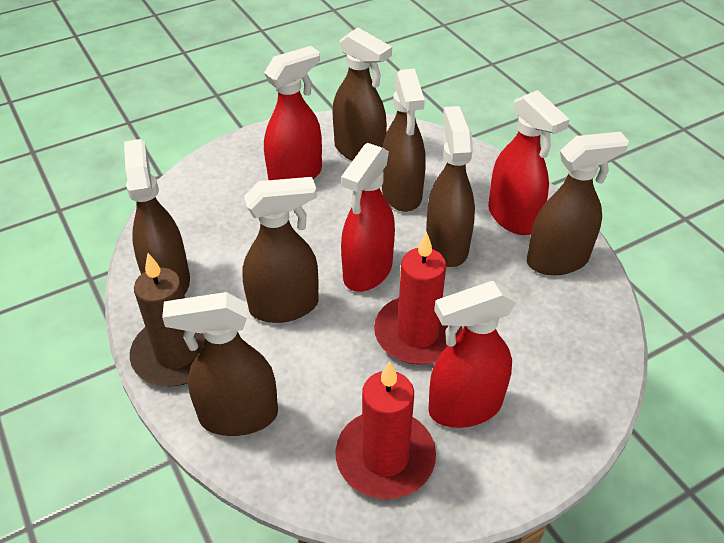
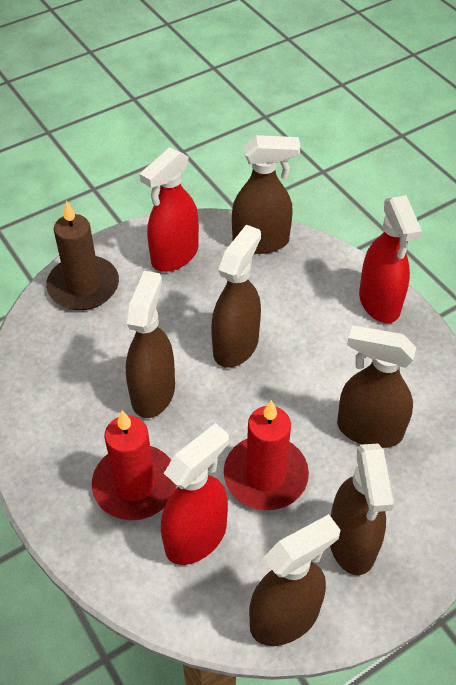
brown spray bottle: 7 -> 6
red spray bottle: 4 -> 3

